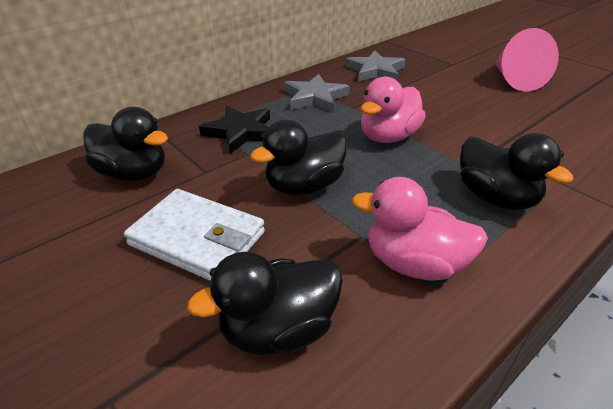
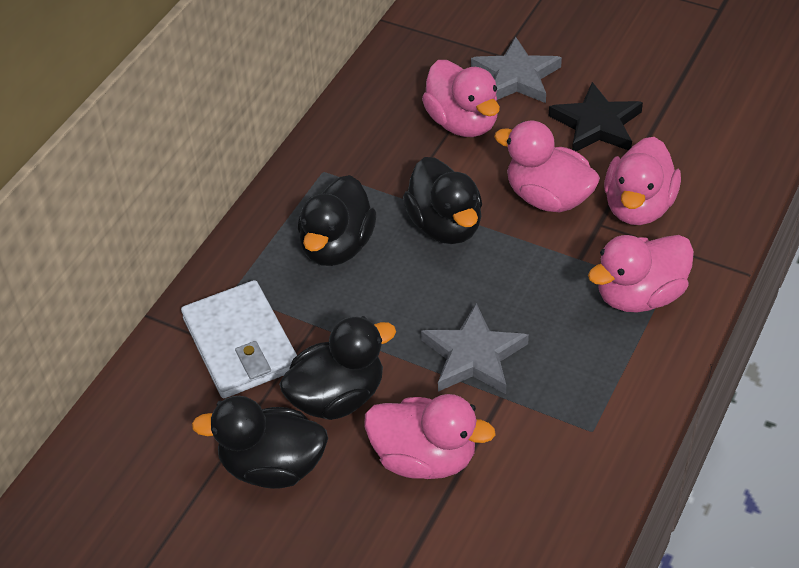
pink cone: 1 -> 0
pink duck: 2 -> 5

